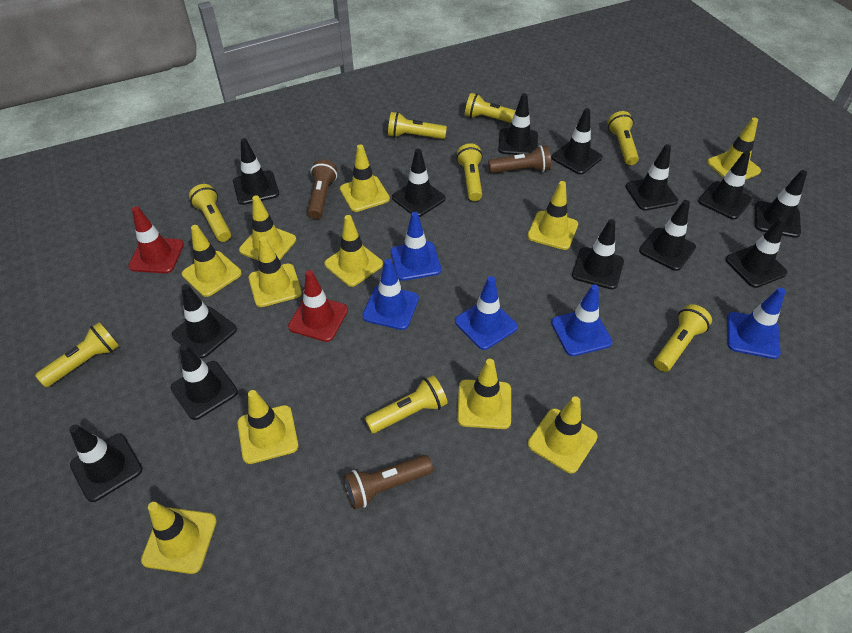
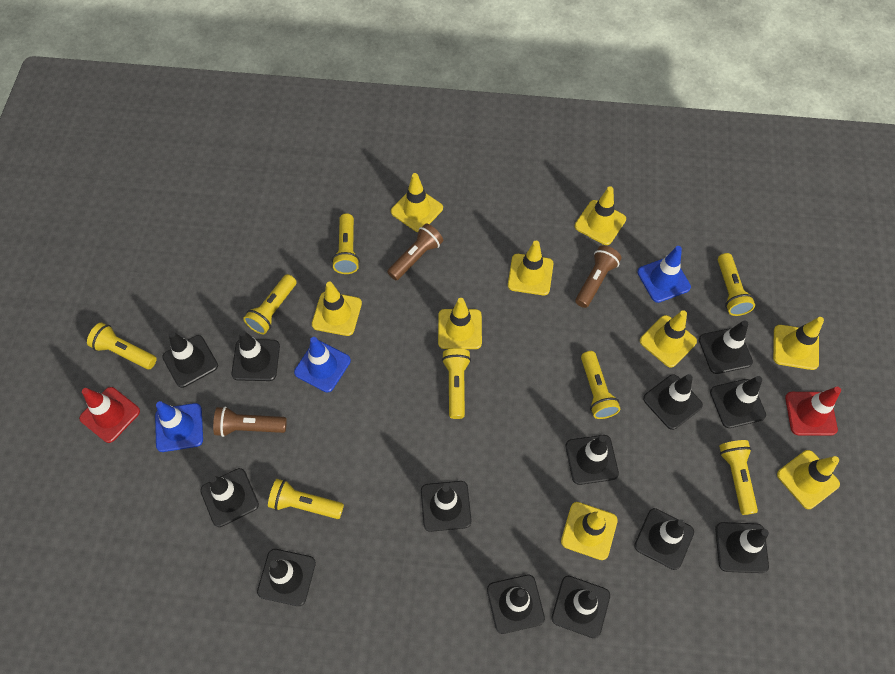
blue traffic cone: 5 -> 3
yellow traffic cone: 11 -> 9

